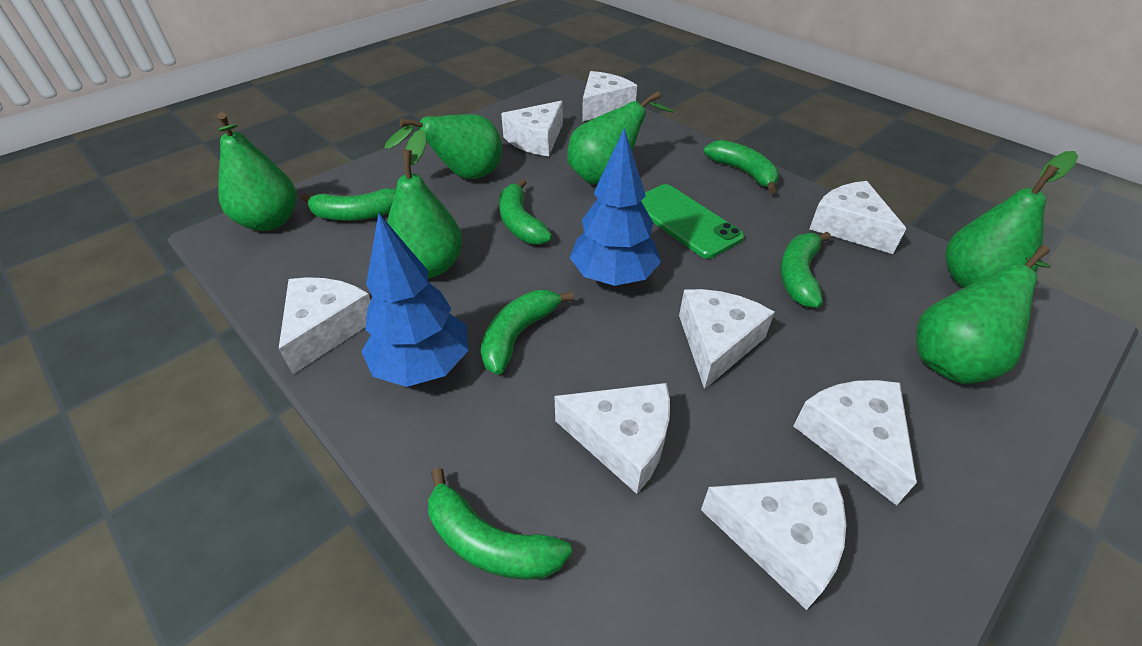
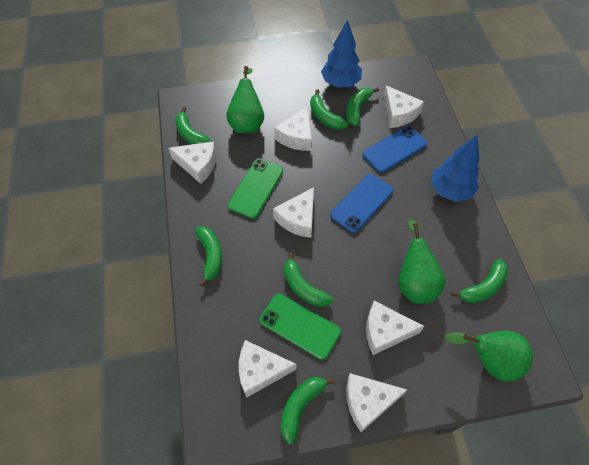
blue phone: 0 -> 2
green banana: 6 -> 7
green pear: 6 -> 3
green phone: 1 -> 2
white cheese: 8 -> 7

